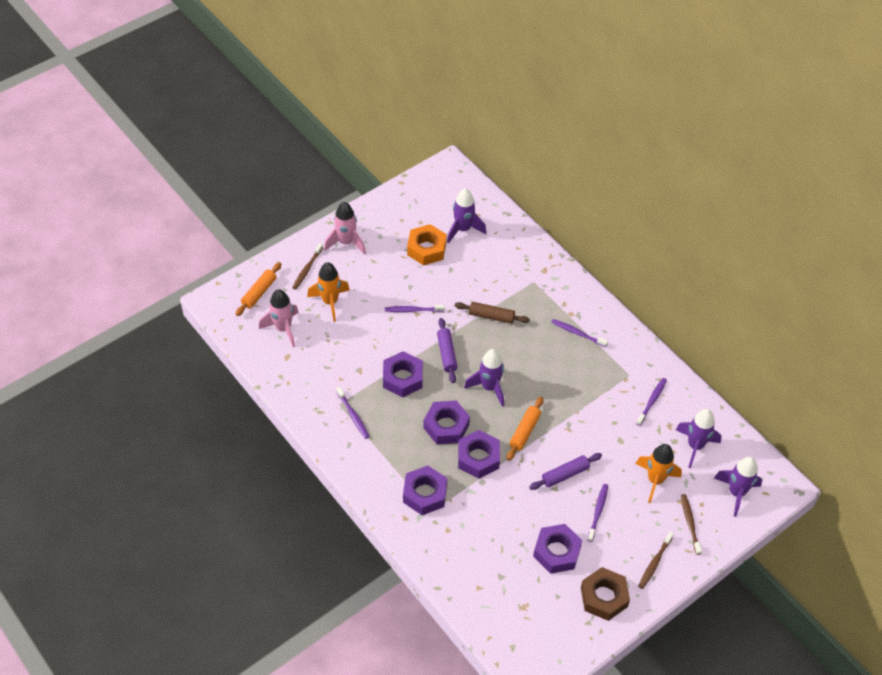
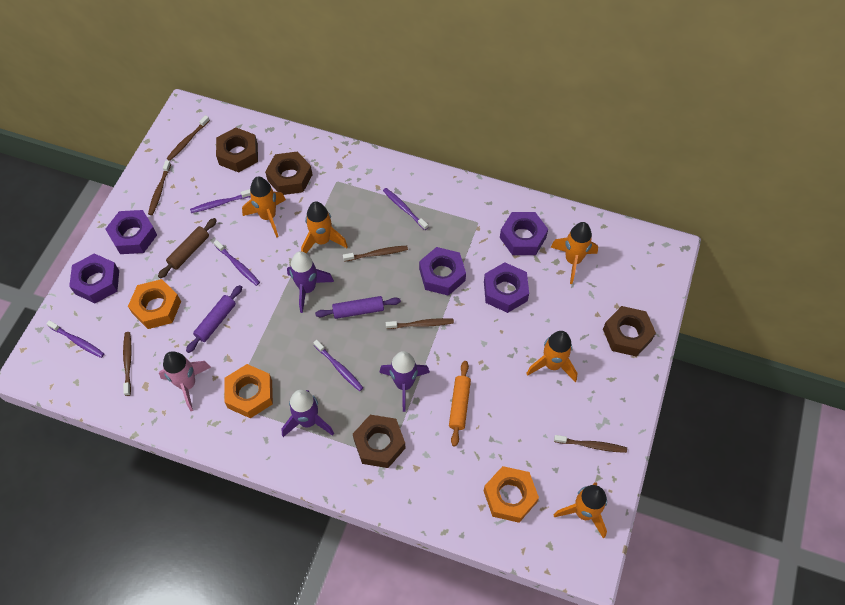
brown nut: 1 -> 4
brown toothbrush: 3 -> 6
orange nut: 1 -> 3
orange rocket: 2 -> 5
orange rolling pin: 2 -> 1
pink rocket: 2 -> 1
purple rocket: 4 -> 3

